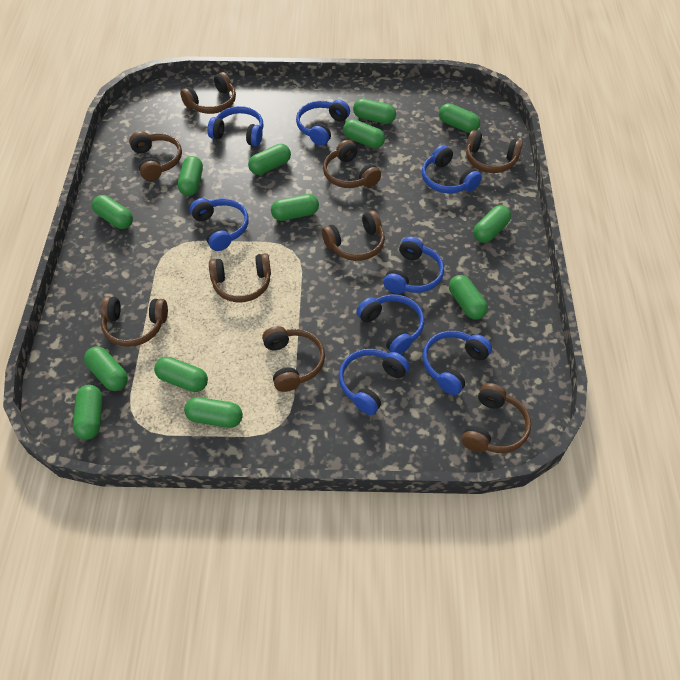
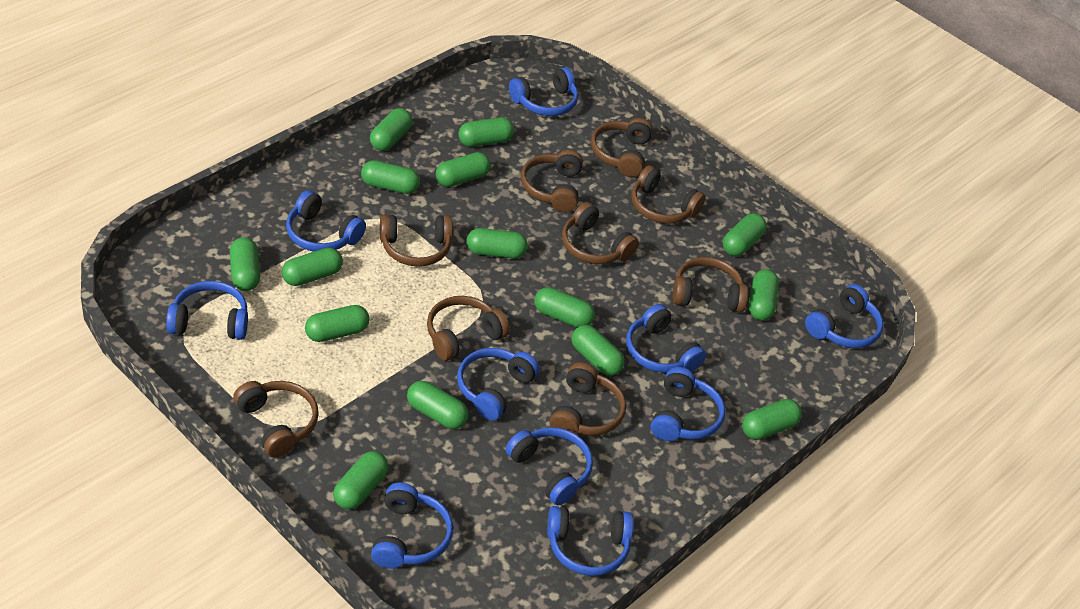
blue headphones: 8 -> 10
green capsule: 13 -> 15

